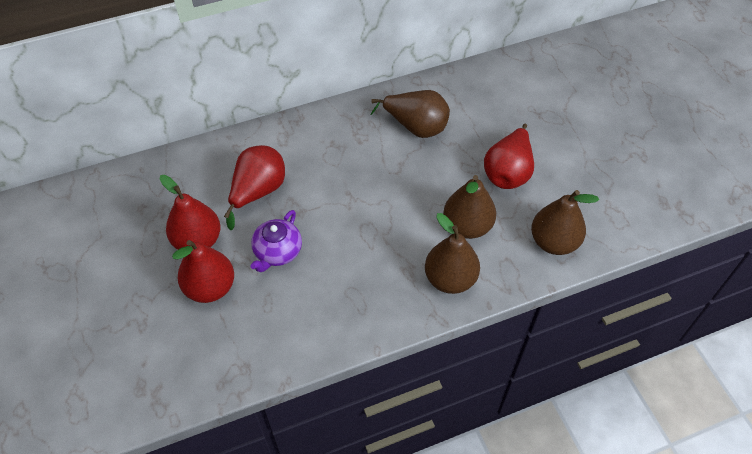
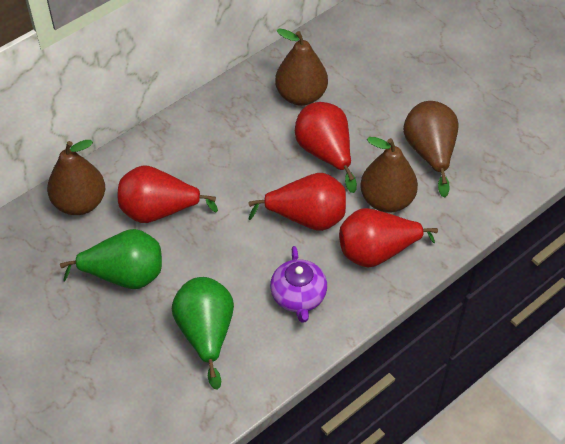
green pear: 0 -> 2

